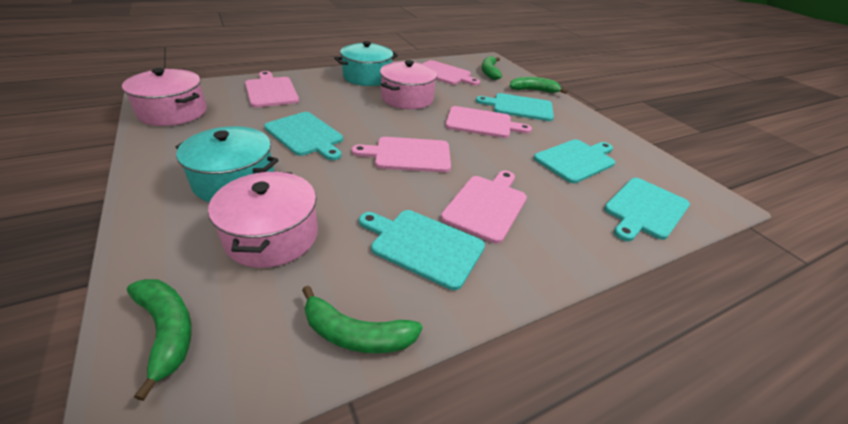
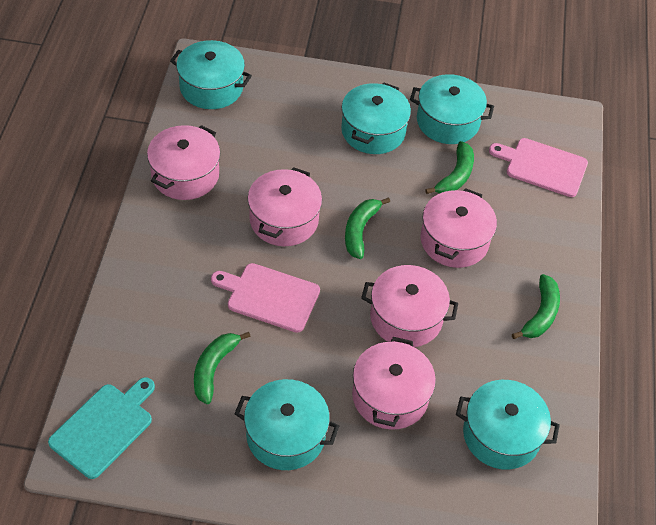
pink cutting board: 5 -> 2
pink pot: 3 -> 5
turquoise cutting board: 5 -> 1
turquoise pot: 2 -> 5

